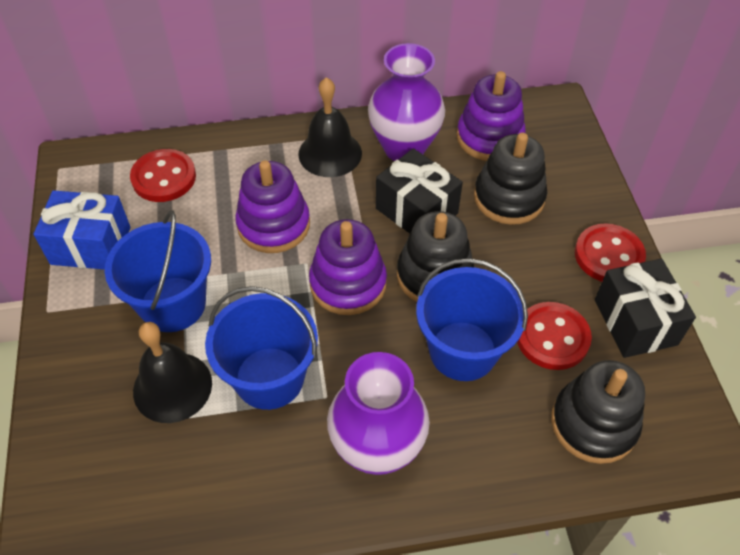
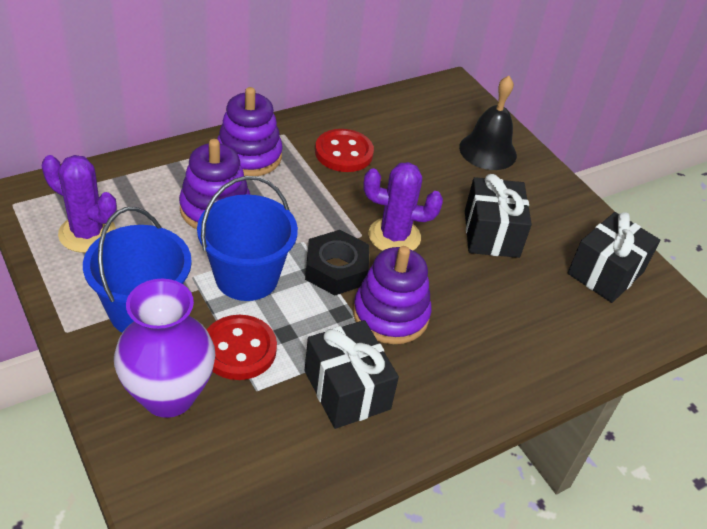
black bell: 2 -> 1
black gift: 2 -> 3
black nut: 0 -> 1
black stacking toy: 3 -> 0
blue bucket: 3 -> 2
blue gift: 1 -> 0
purple cactus: 0 -> 2
purple vase: 2 -> 1
red button: 3 -> 2

